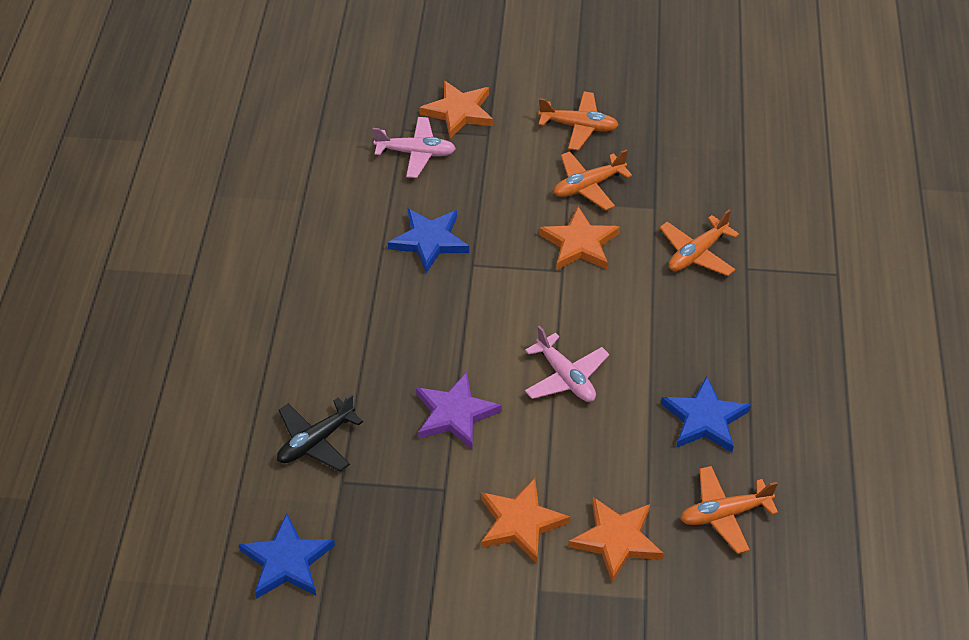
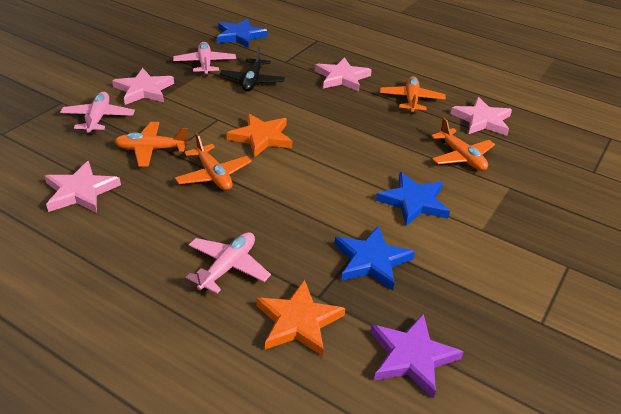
orange star: 4 -> 2
pink plane: 2 -> 3
pink star: 0 -> 4

